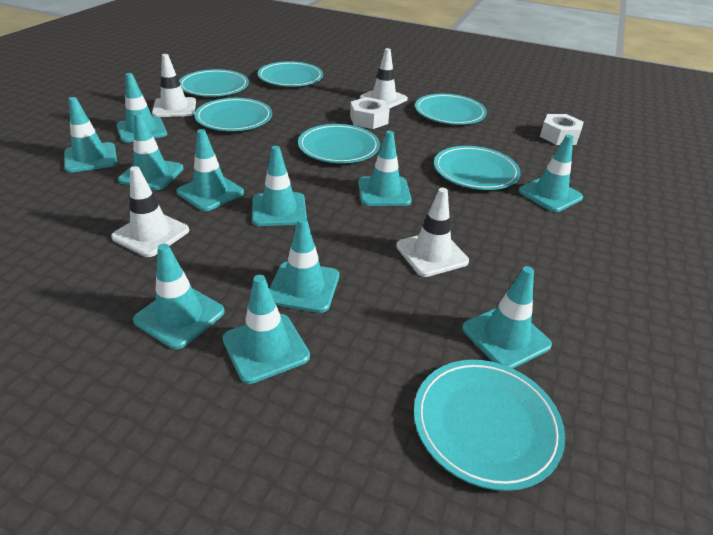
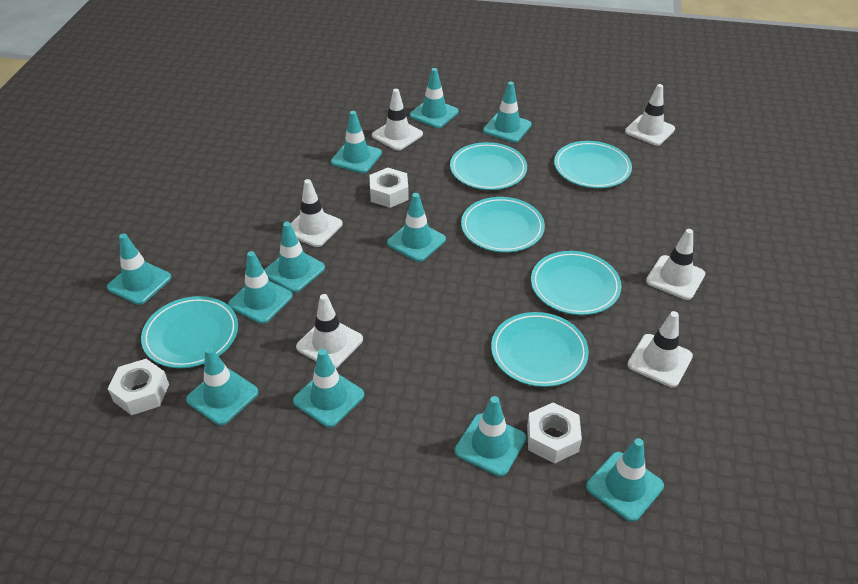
turquoise plate: 7 -> 6
white nut: 2 -> 3
white traffic cone: 4 -> 6

